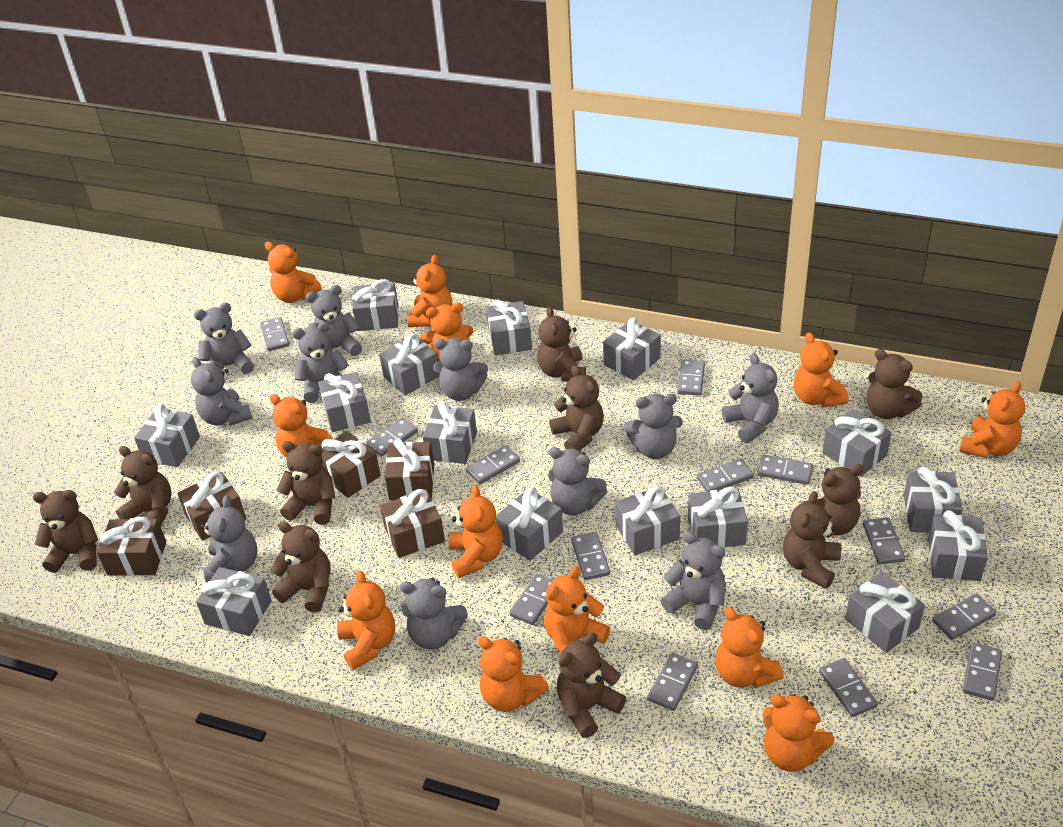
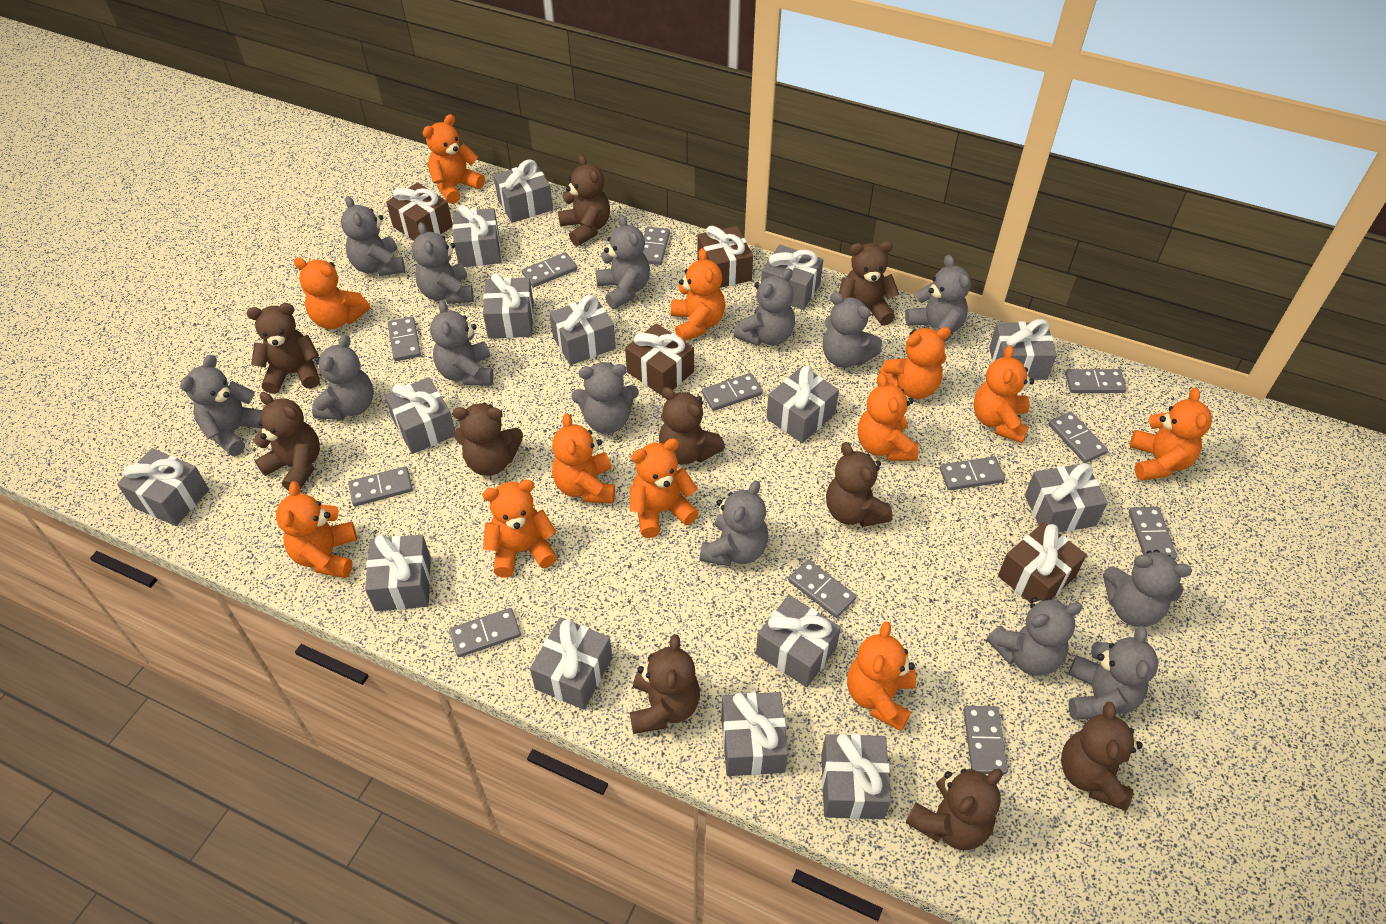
brown gift: 5 -> 4
grey domino: 13 -> 12
grey teddy bear: 11 -> 14

